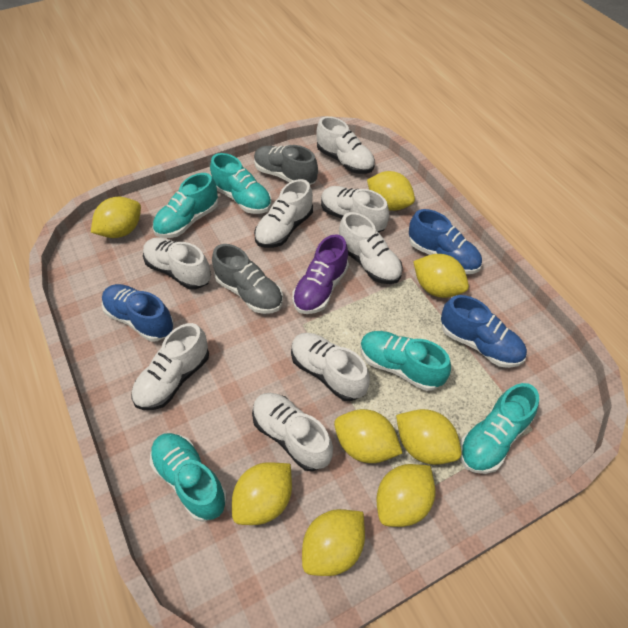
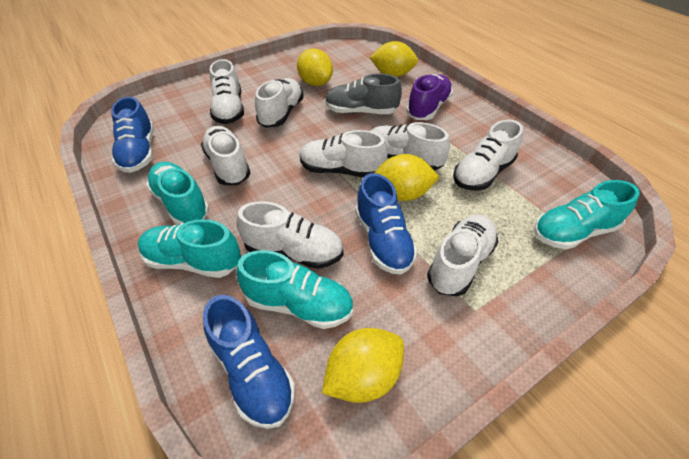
grey shoe: 2 -> 1
turquoise shoe: 5 -> 4
yellow lemon: 8 -> 4

